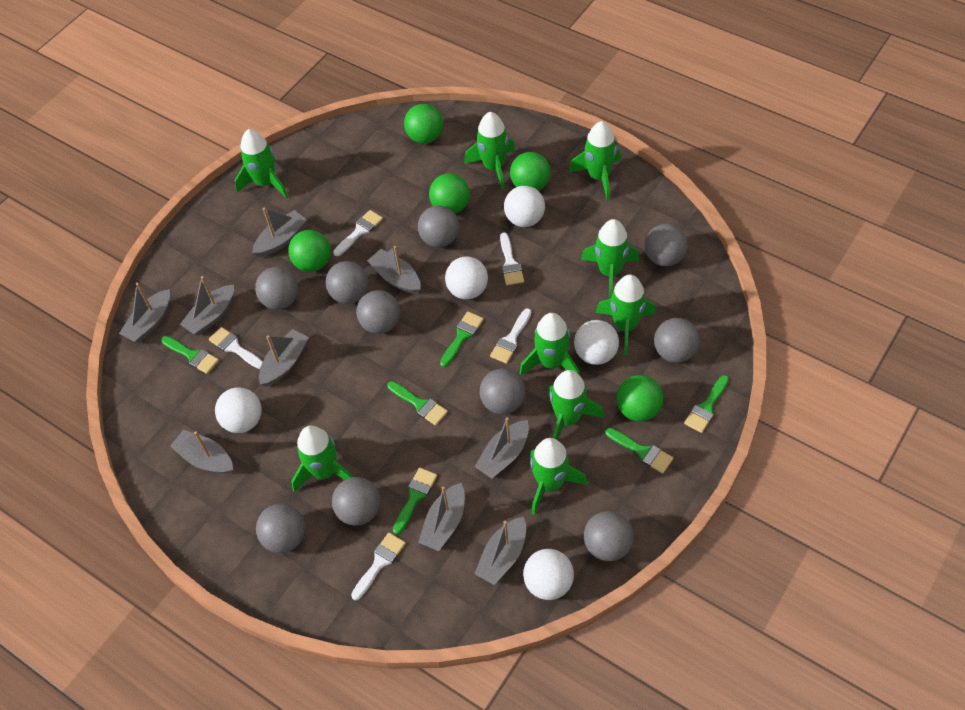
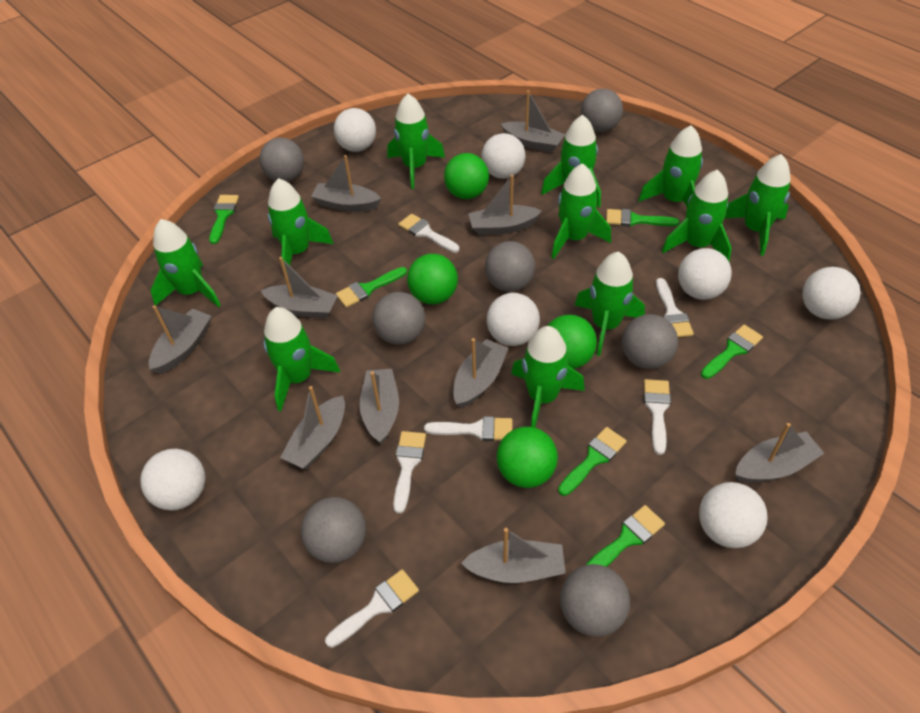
green ball: 5 -> 4
green rocket: 9 -> 11
grey ball: 10 -> 7
grey boat: 9 -> 10
white ball: 5 -> 7
white brush: 5 -> 6

